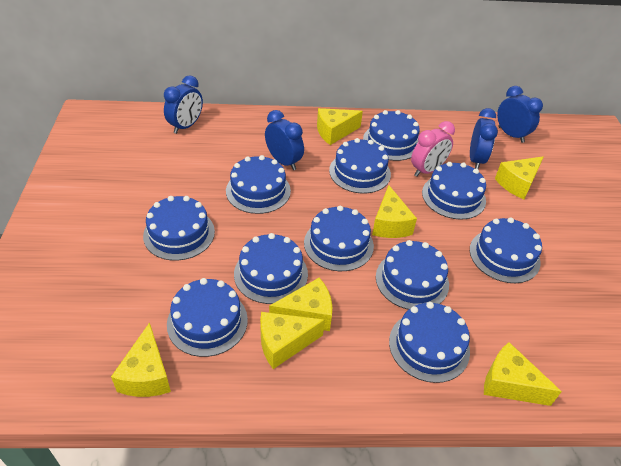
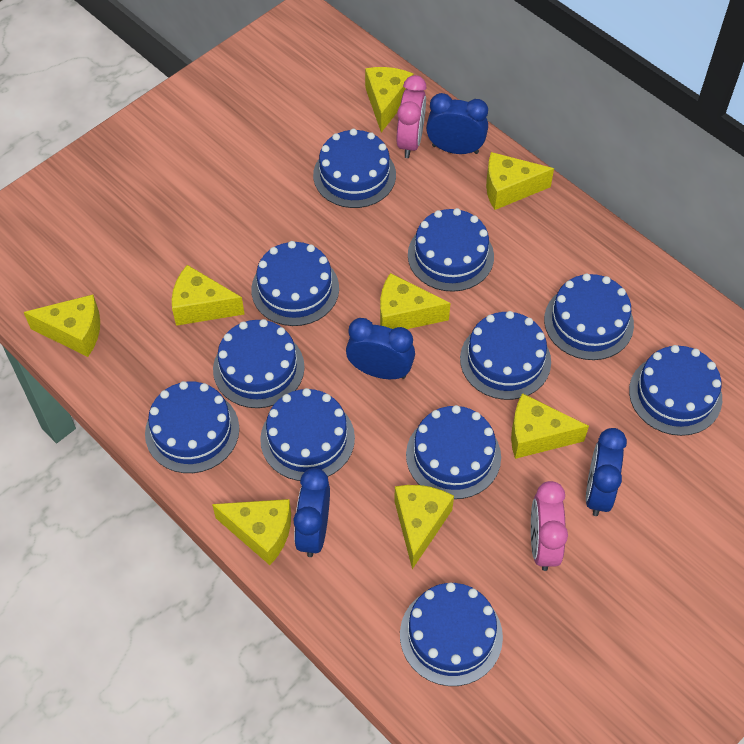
pink clock: 1 -> 2
yellow cheese: 7 -> 8

